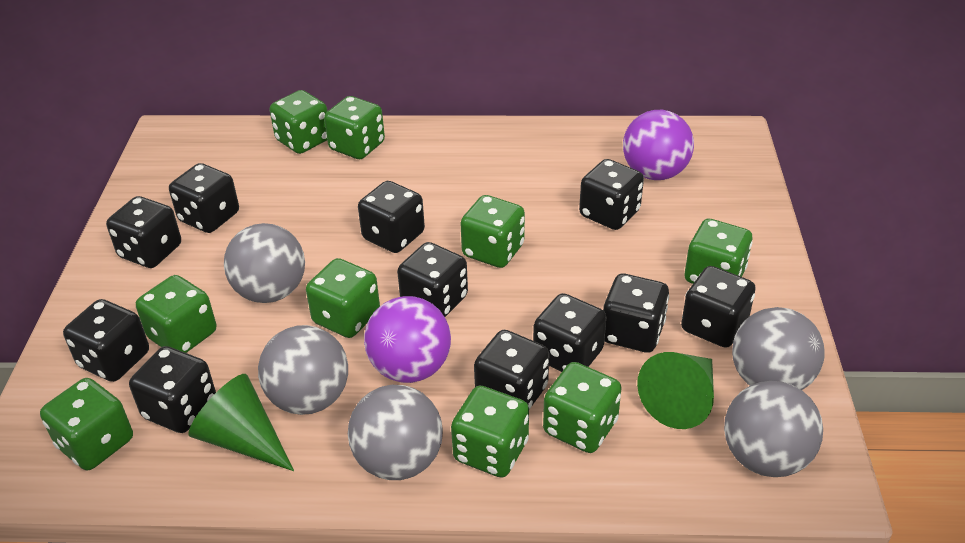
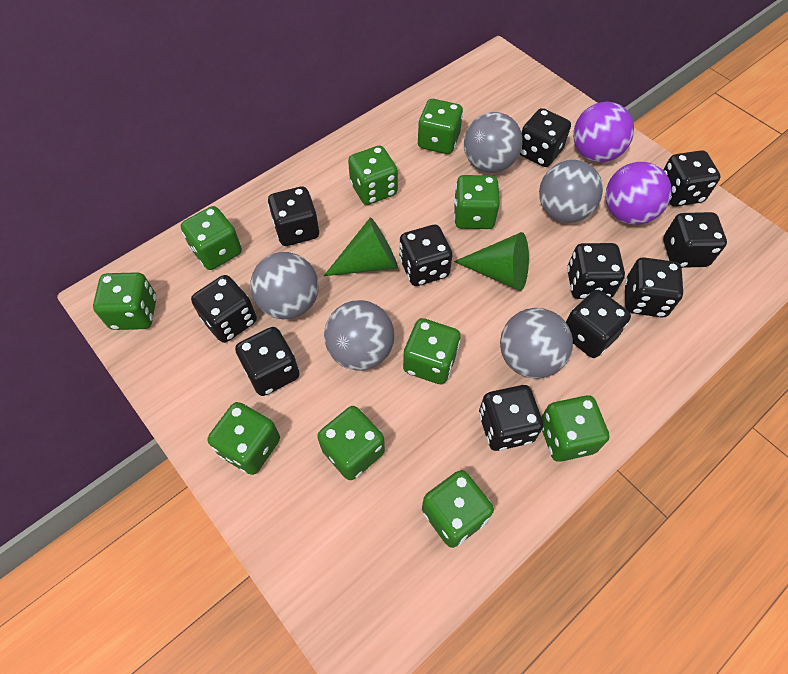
green dice: 9 -> 10

